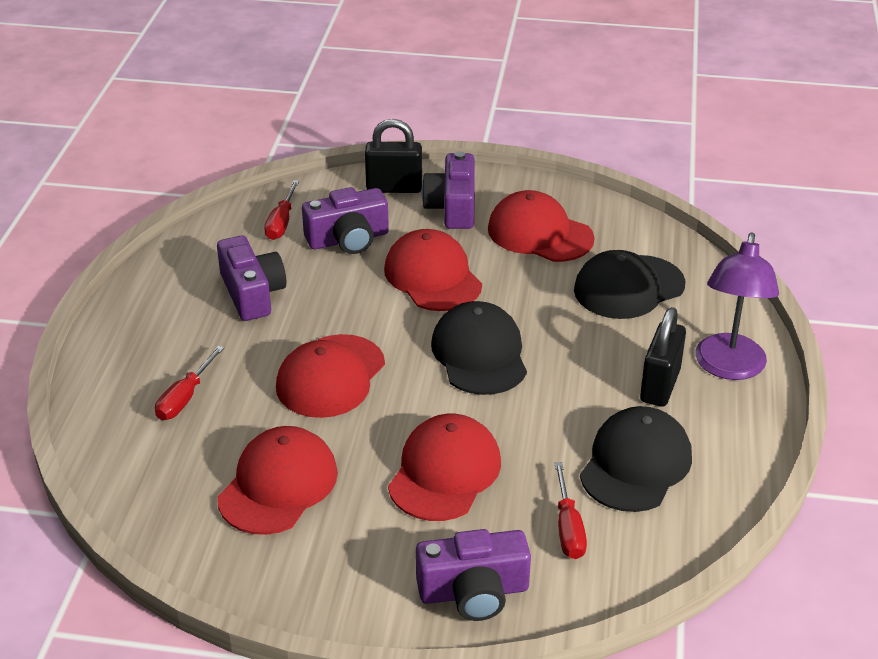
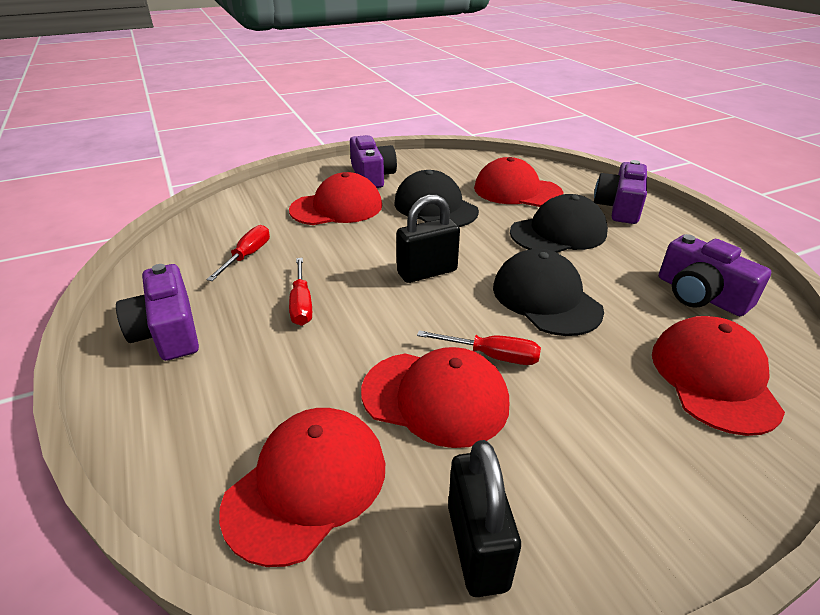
purple lamp: 1 -> 0

